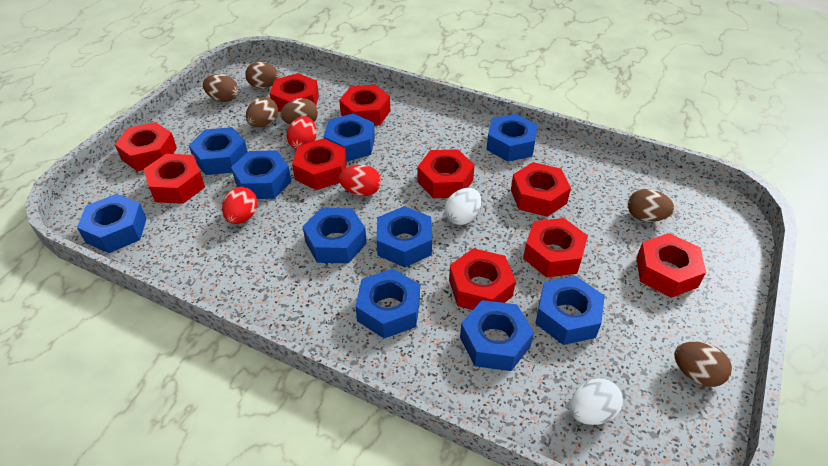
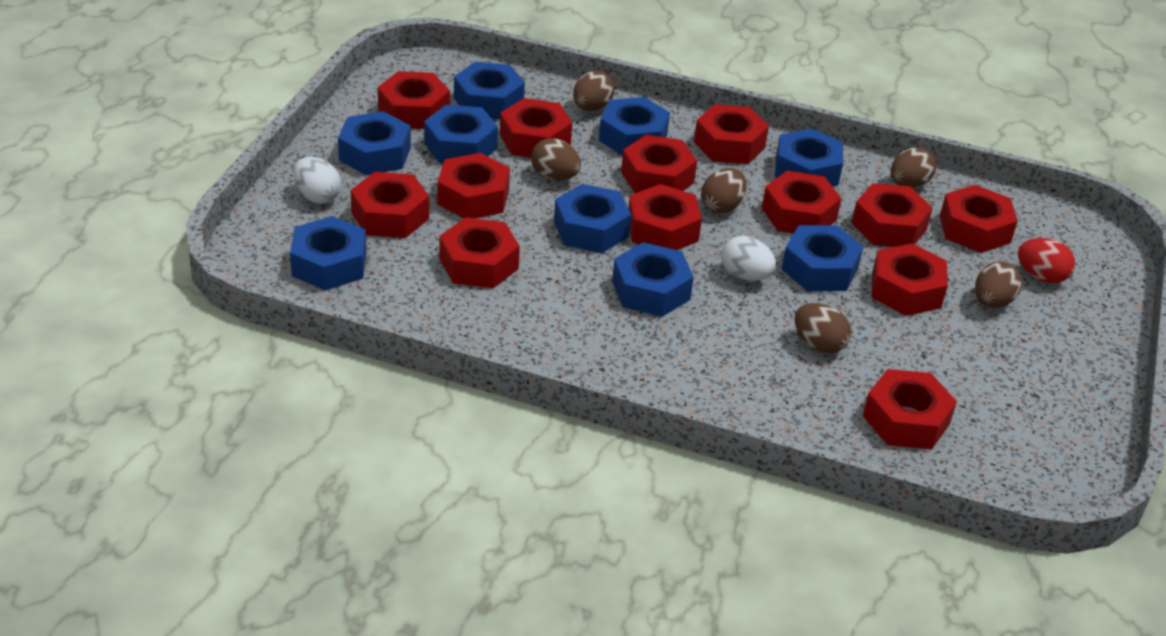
blue nut: 10 -> 9
red egg: 3 -> 1
red nut: 10 -> 13

